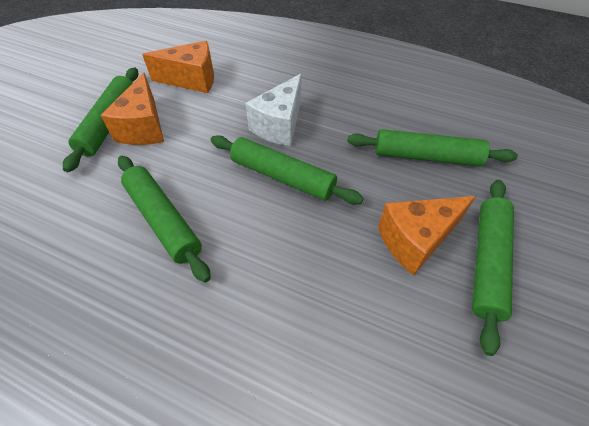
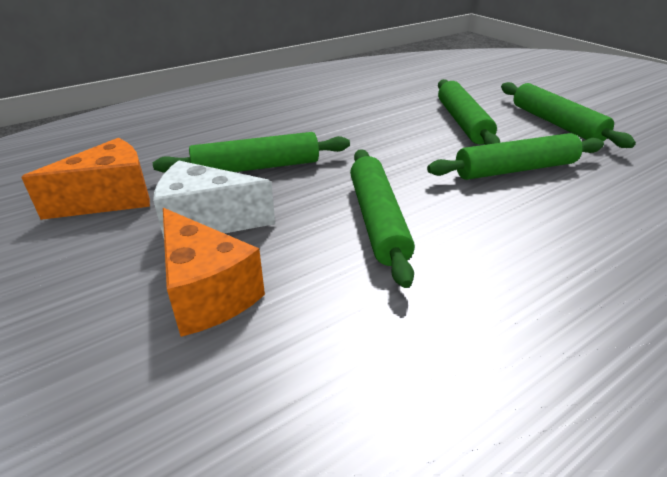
orange cheese: 3 -> 2

